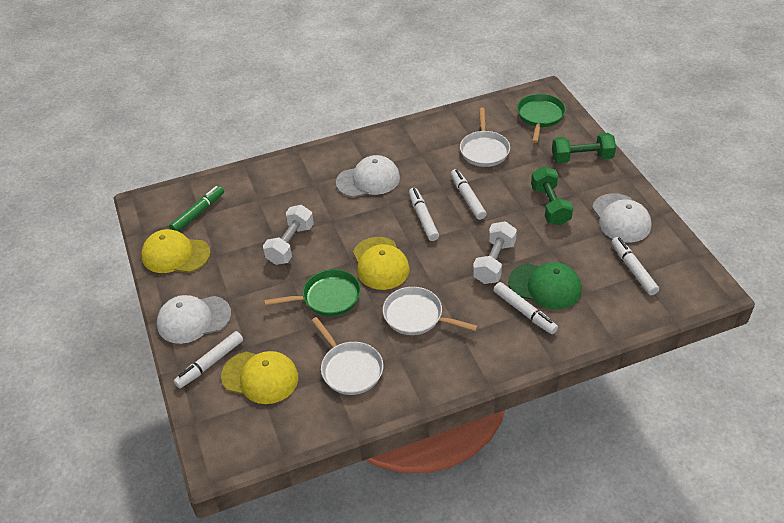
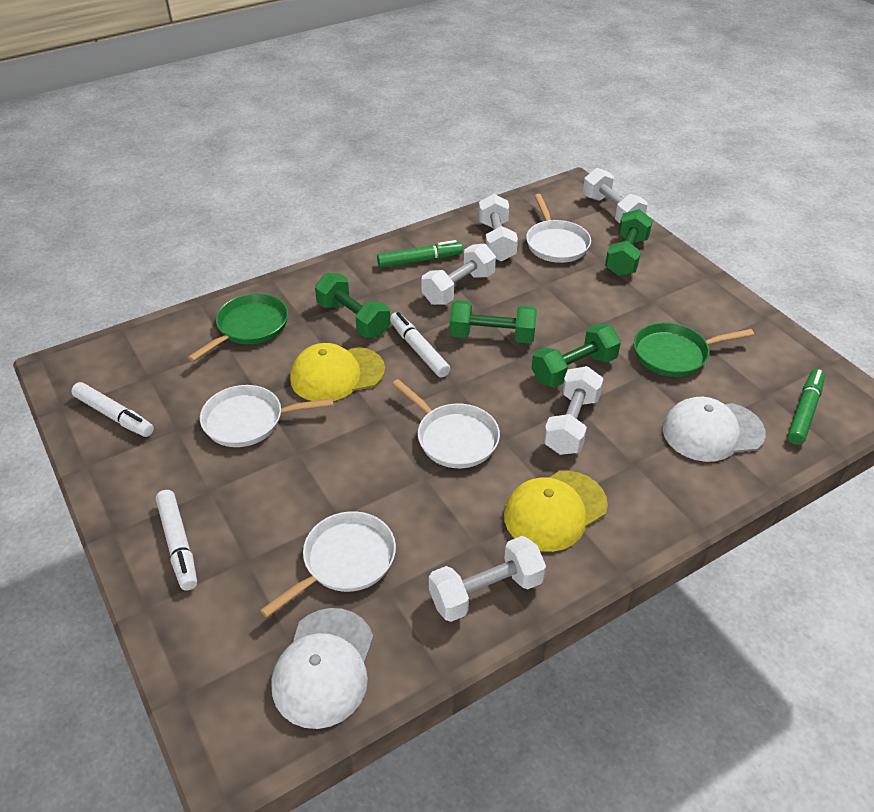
green cap: 1 -> 0
green dumbbell: 2 -> 4
green marker: 1 -> 2
white cap: 3 -> 2
white dumbbell: 2 -> 5
white marker: 5 -> 3
white pan: 3 -> 4
yellow cap: 3 -> 2

